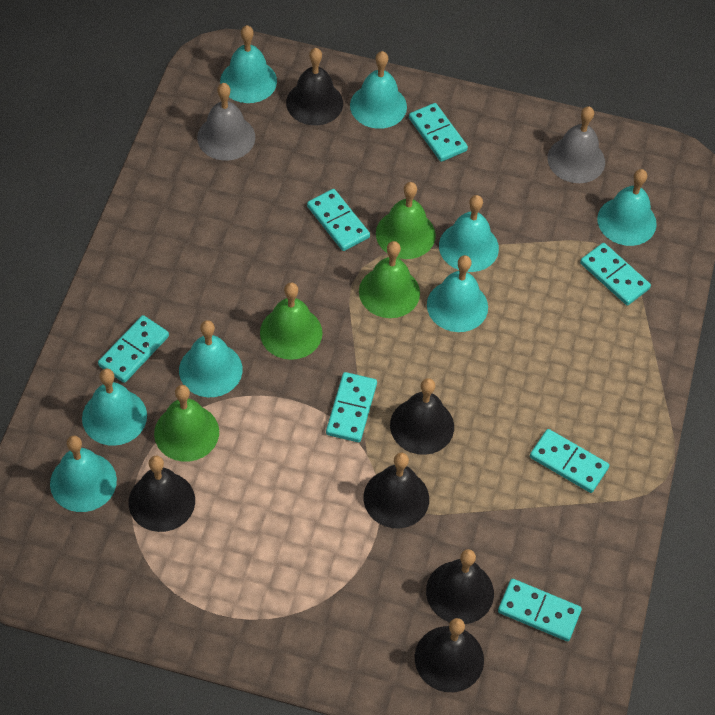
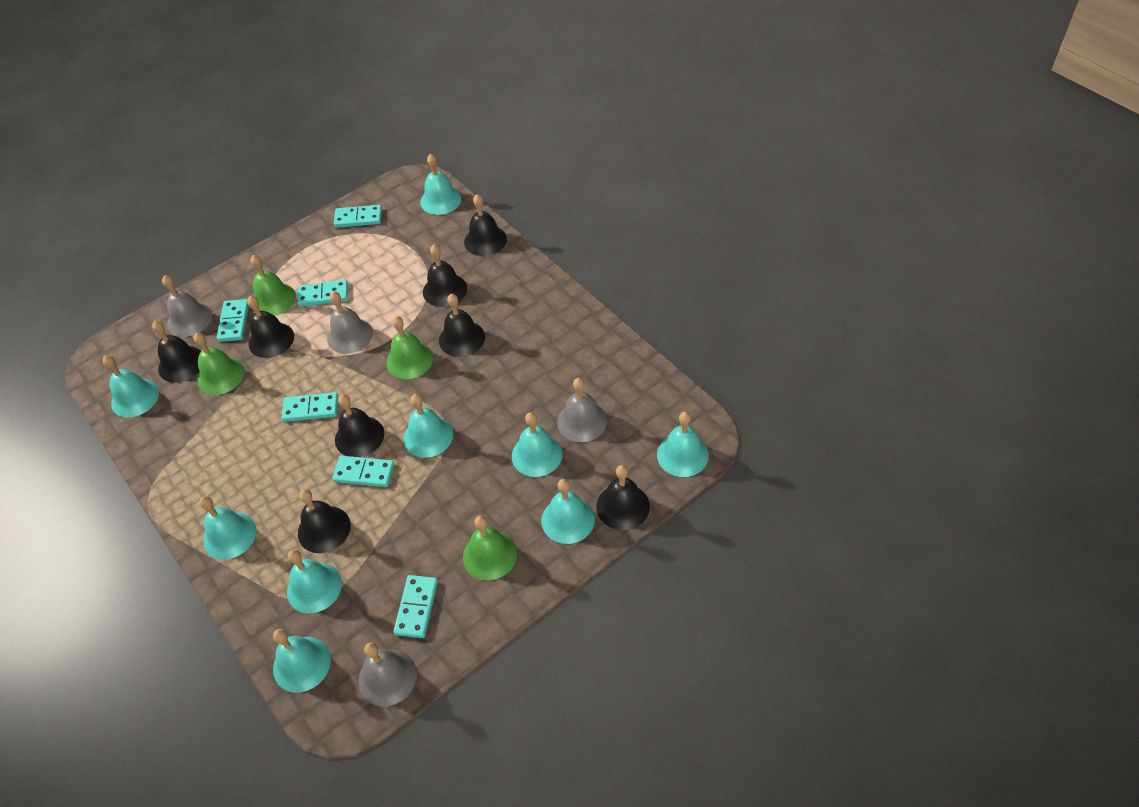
black bell: 6 -> 8
grey bell: 2 -> 4
turquoise bell: 8 -> 9
turquoise domino: 7 -> 6

